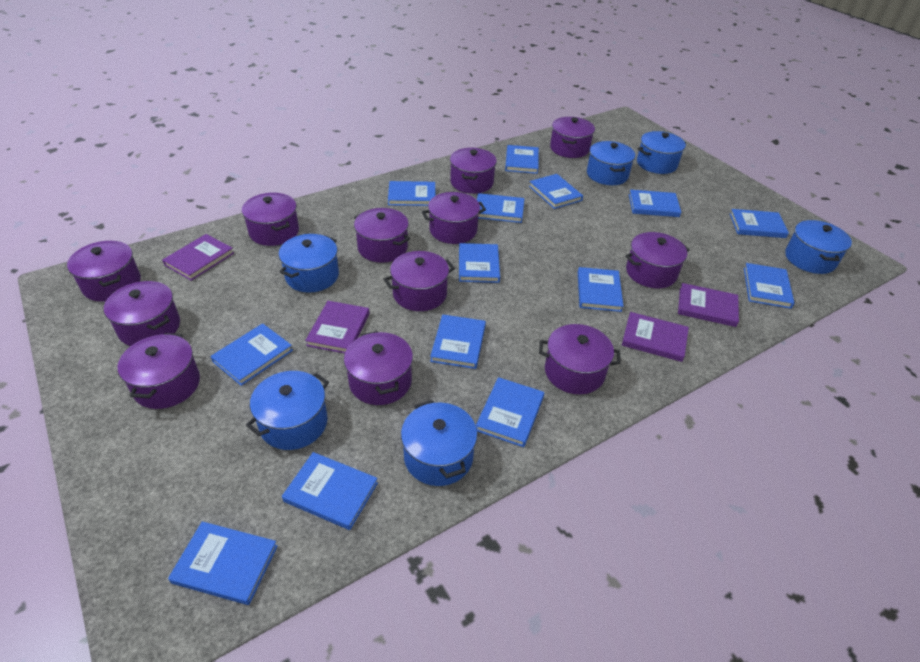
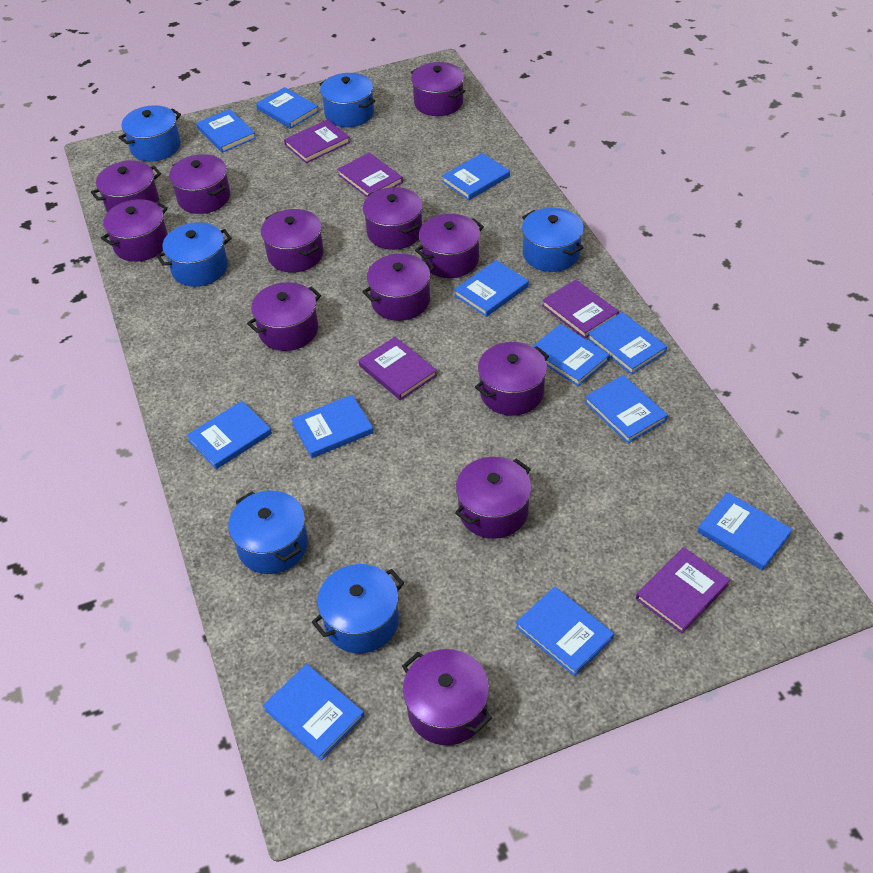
blue book: 14 -> 12
purple book: 4 -> 5

